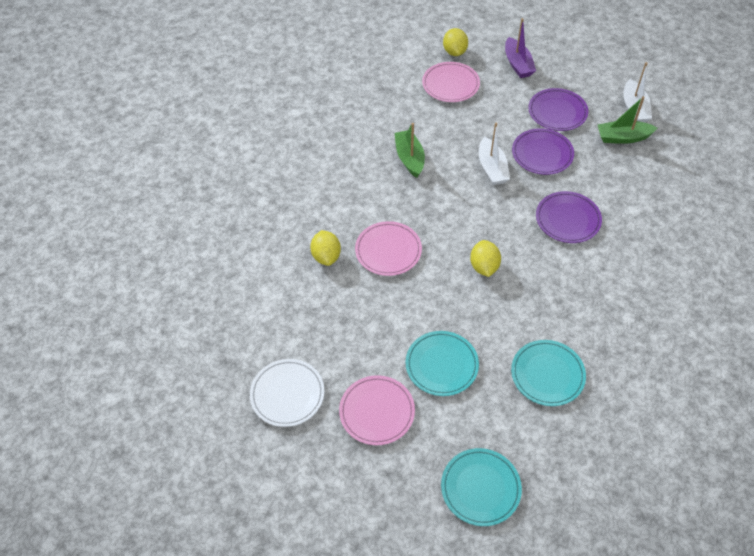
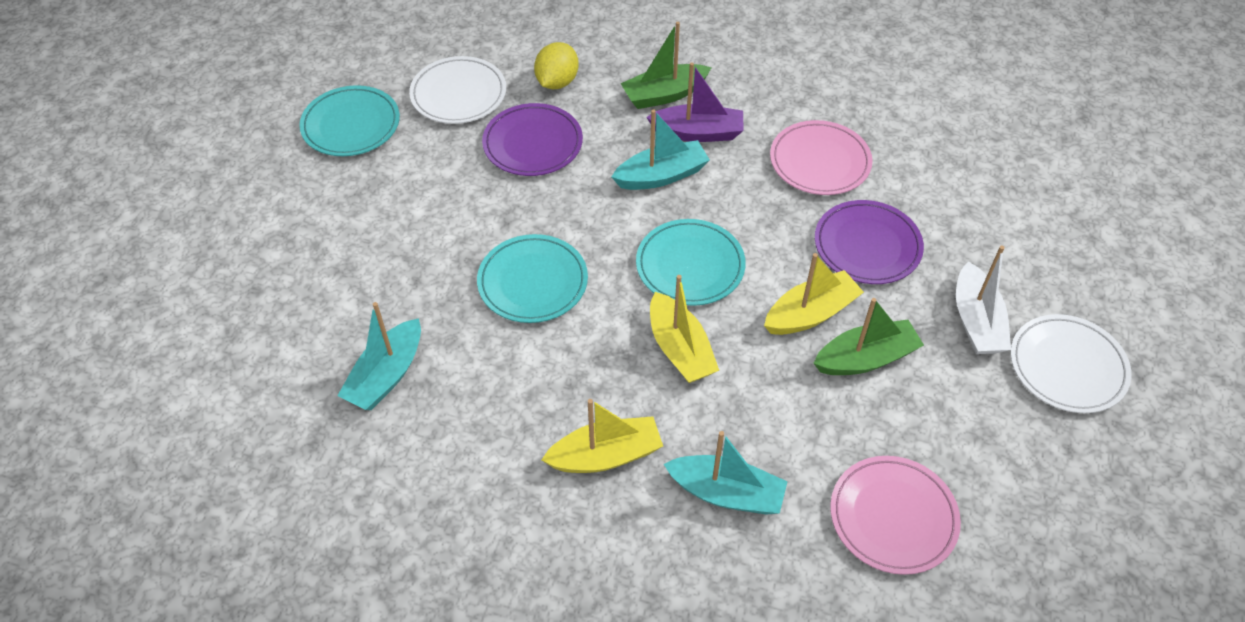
pink plate: 3 -> 2
purple plate: 3 -> 2
turquoise boat: 0 -> 3
white boat: 2 -> 1
white plate: 1 -> 2
yellow boat: 0 -> 3
yellow lemon: 3 -> 1

